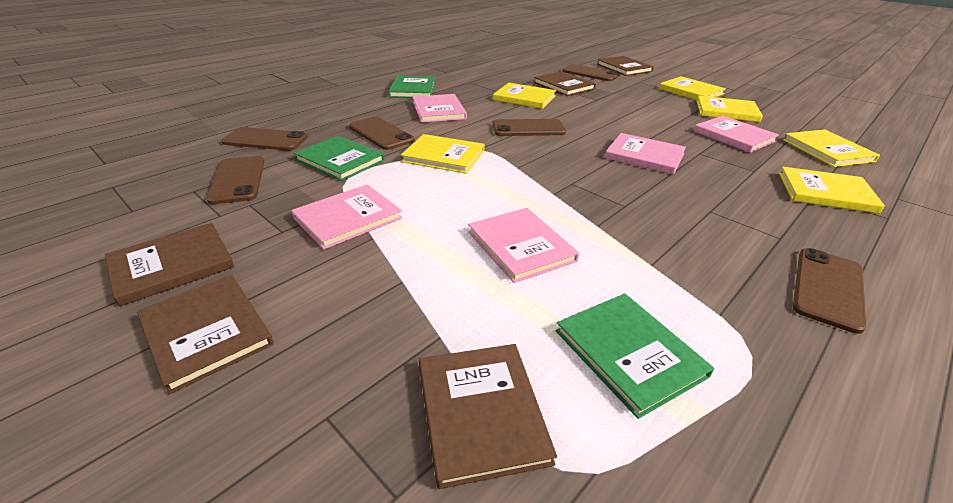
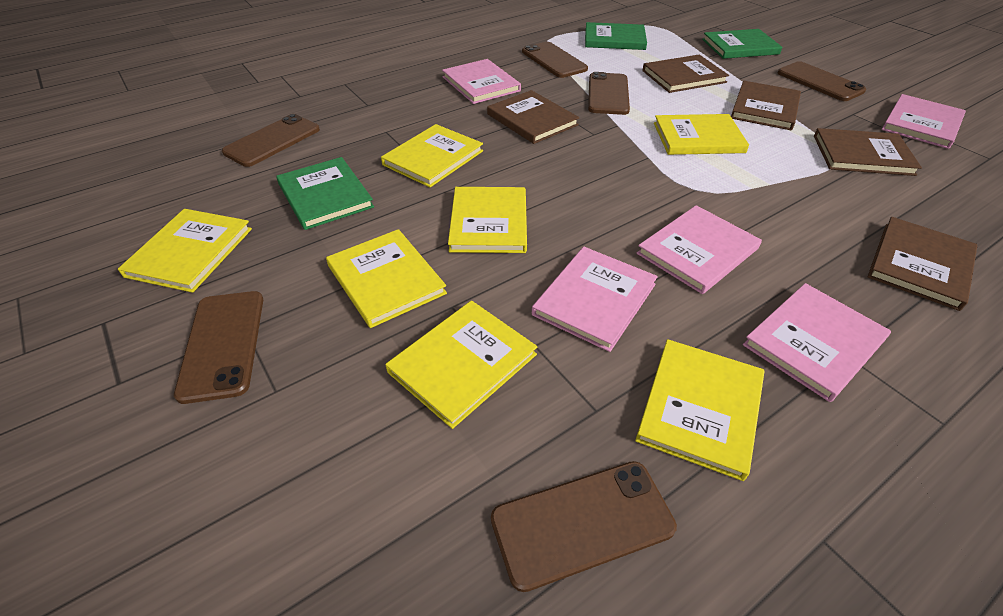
yellow book: 6 -> 7

